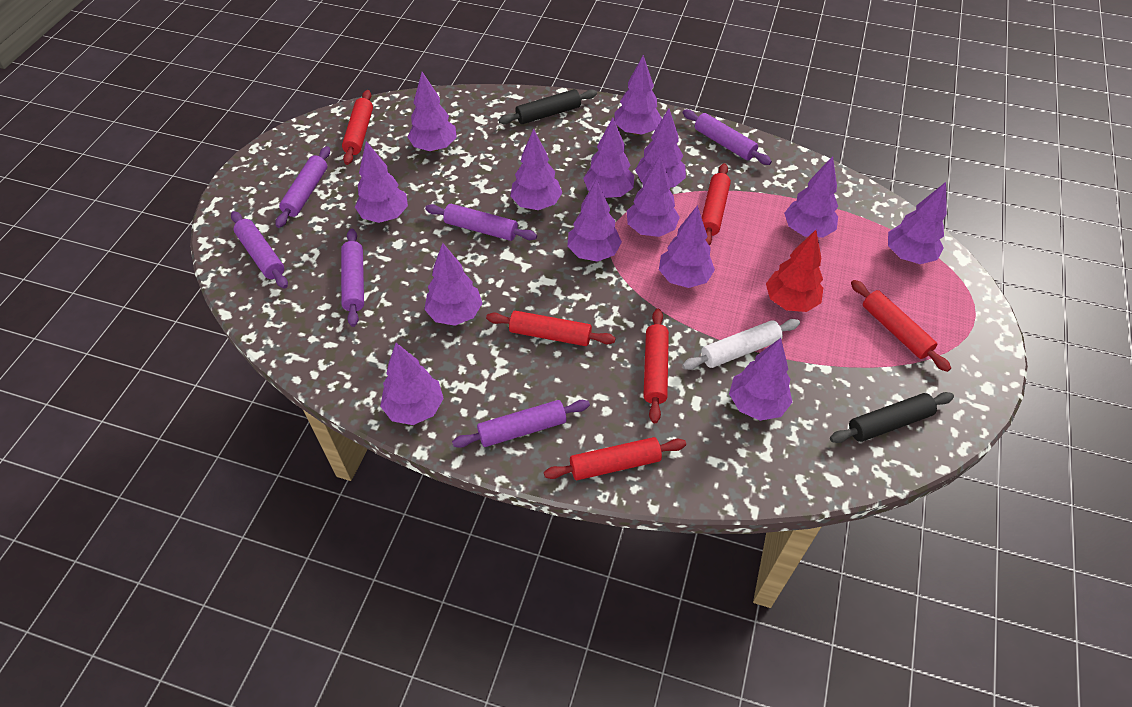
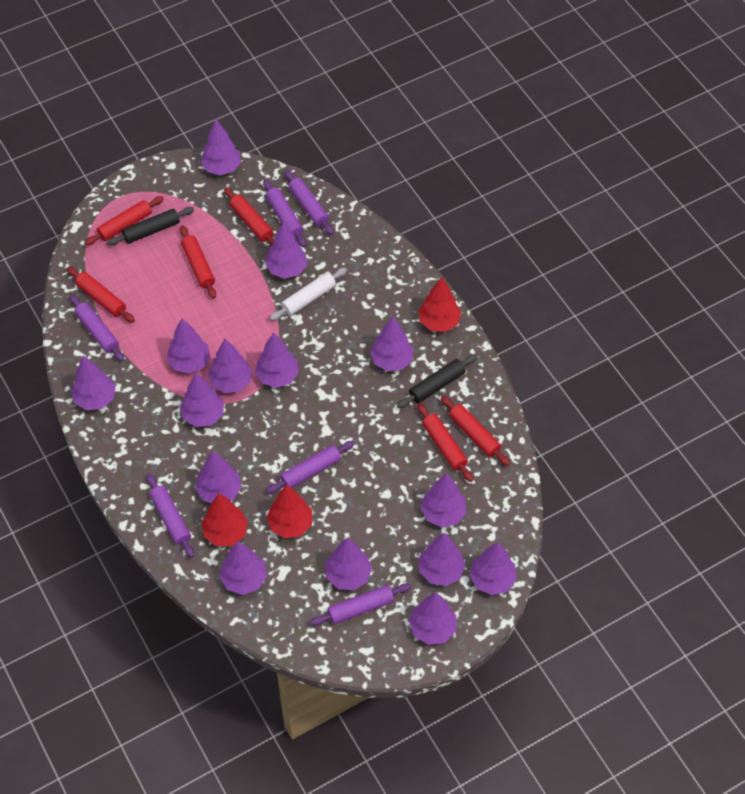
purple tree: 14 -> 15
red tree: 1 -> 3

